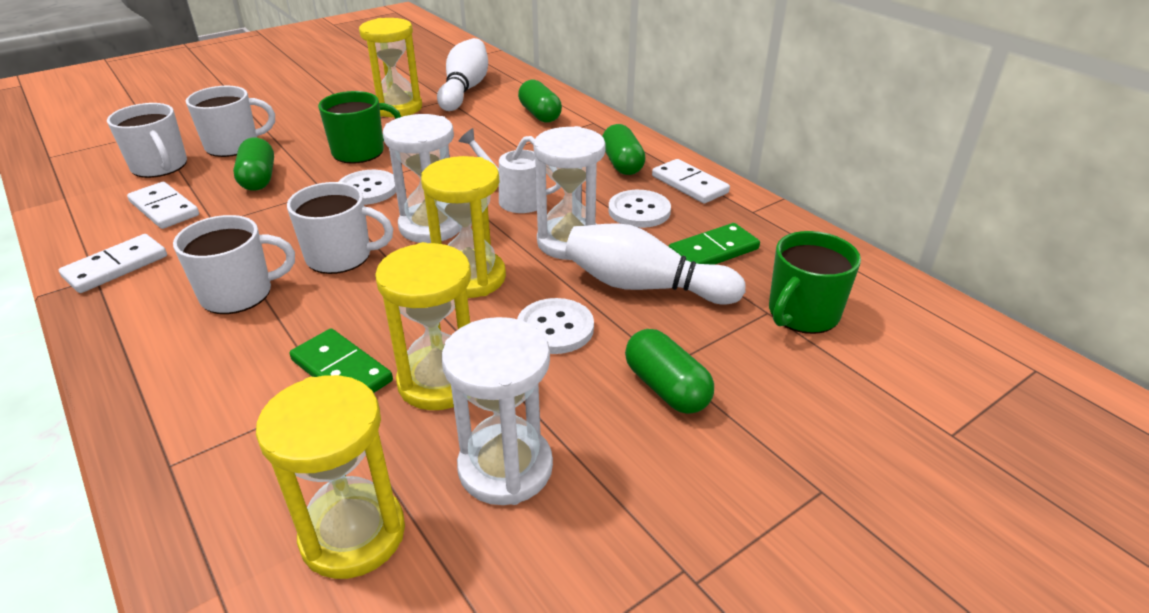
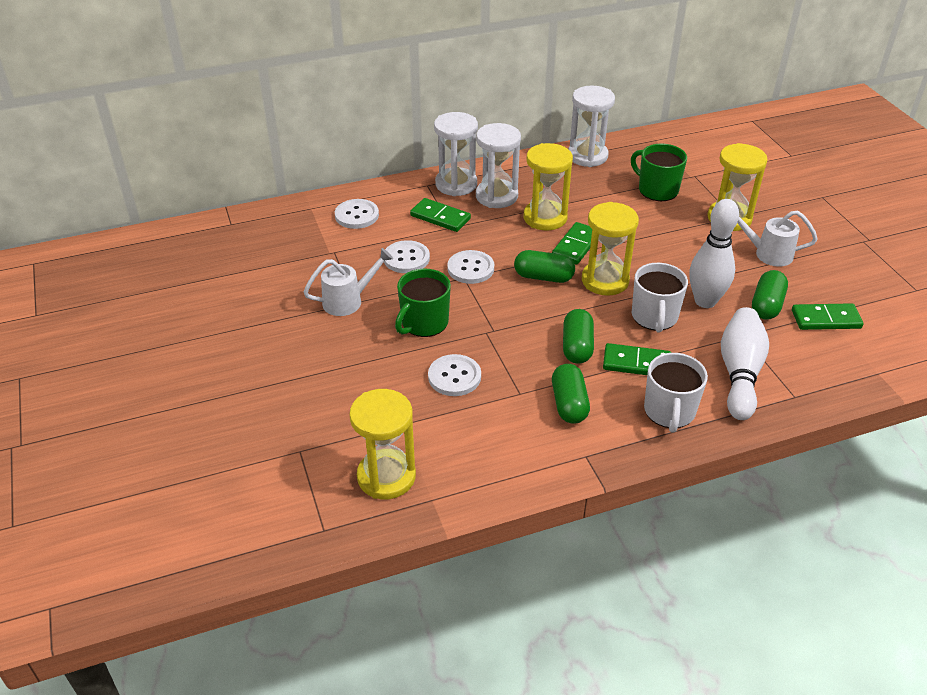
green domino: 2 -> 4
white button: 3 -> 4
white domino: 3 -> 0
white mug: 4 -> 2
white watering can: 1 -> 2

